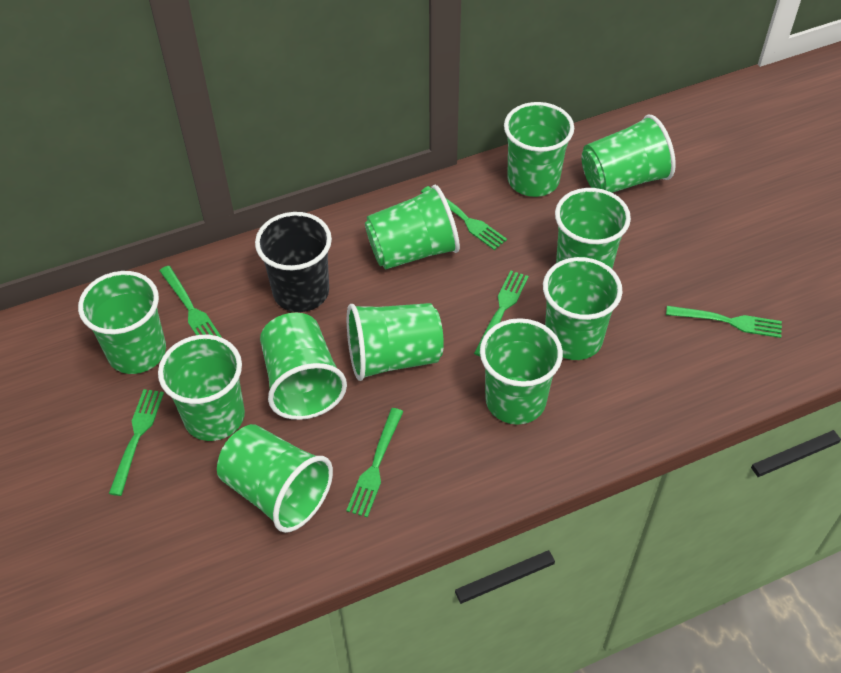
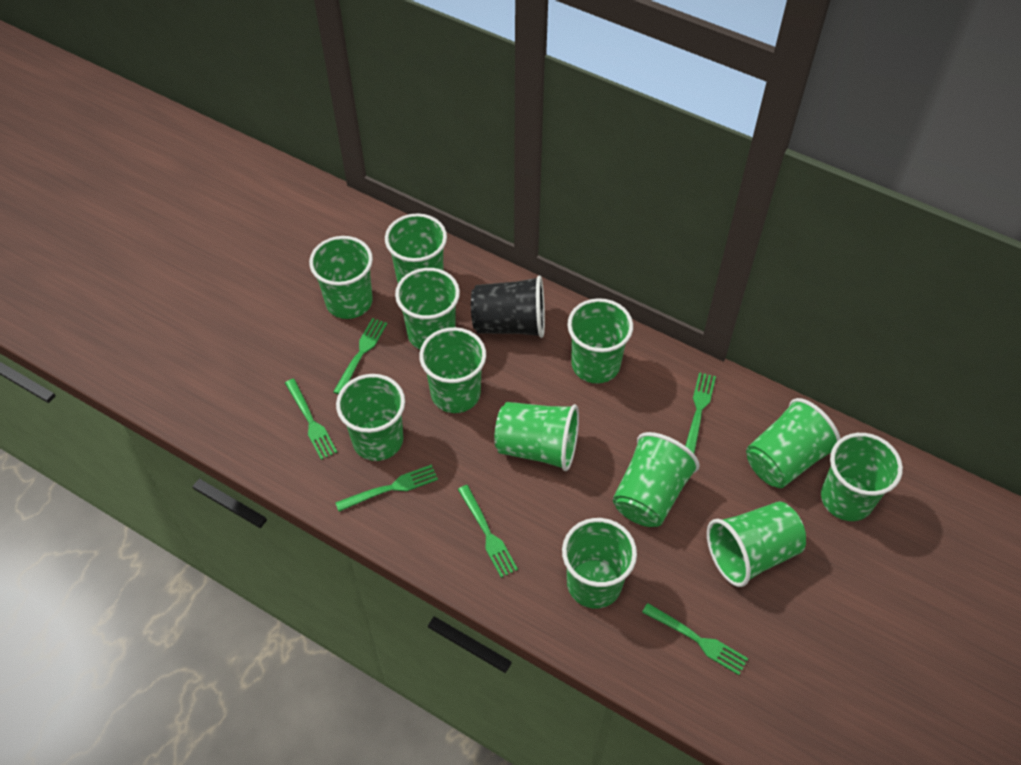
green cup: 11 -> 12

